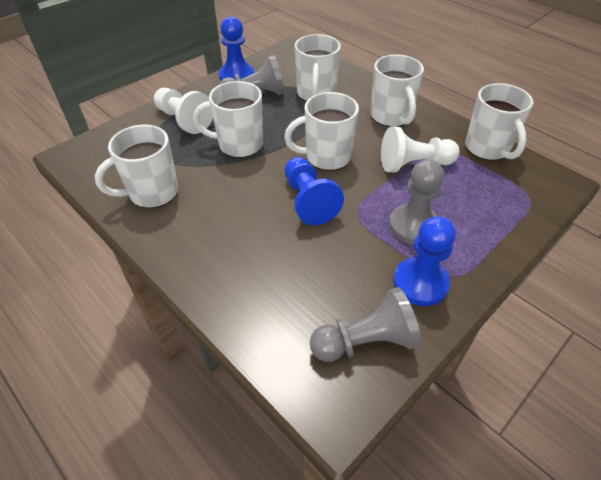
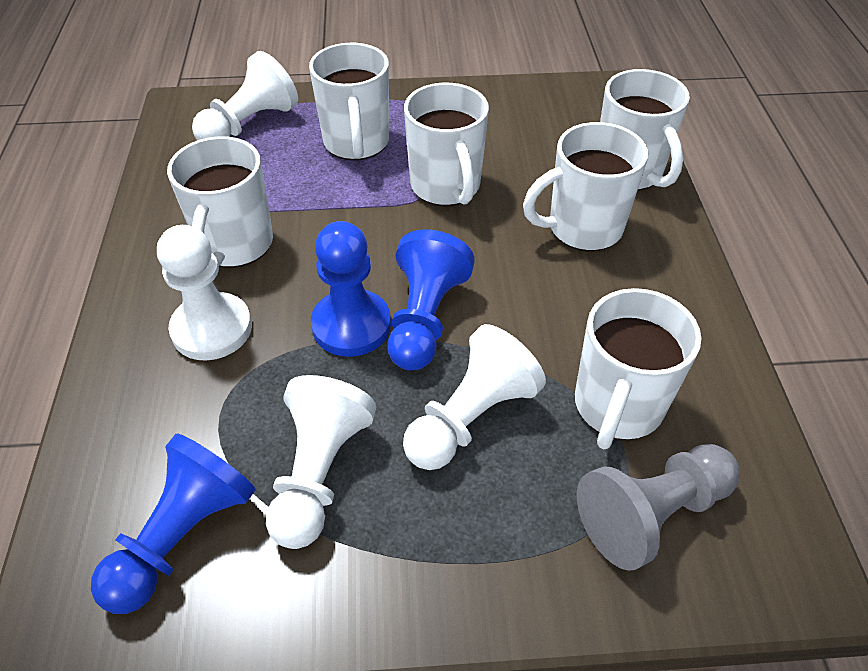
grey pawn: 3 -> 1
white pawn: 2 -> 4

